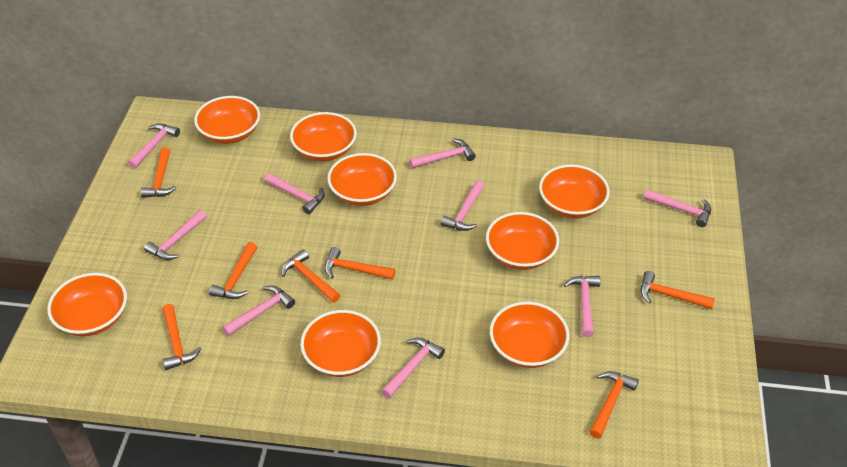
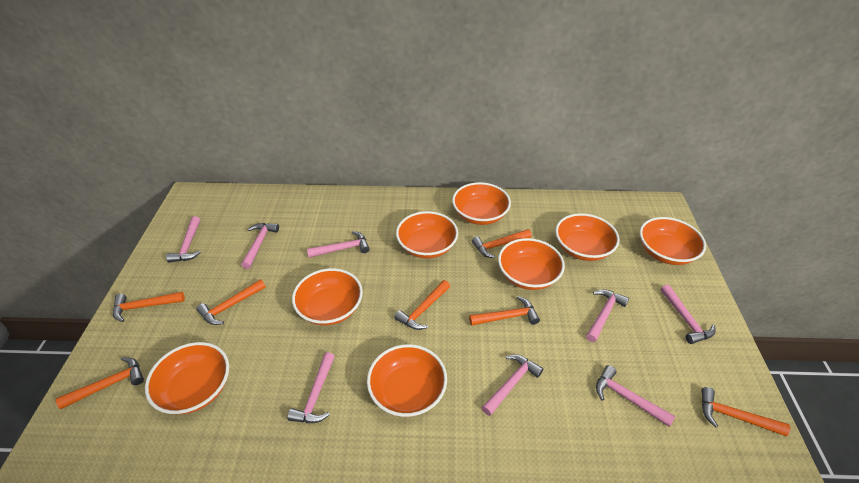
pink hammer: 9 -> 8

